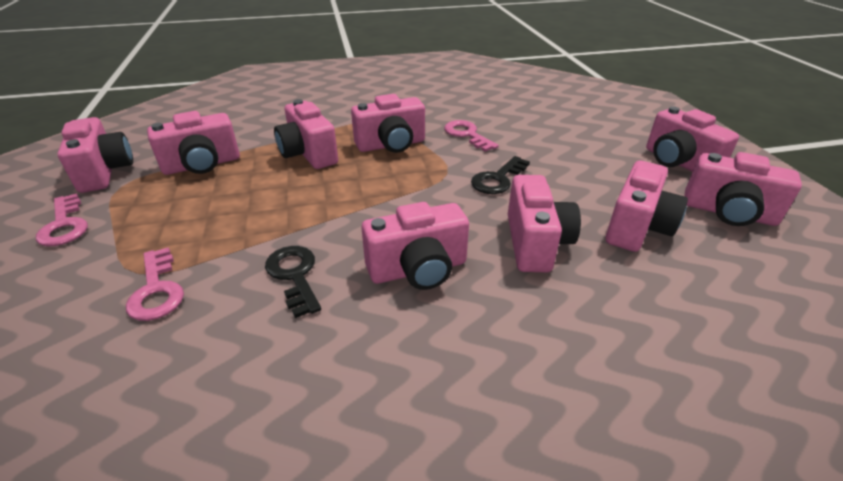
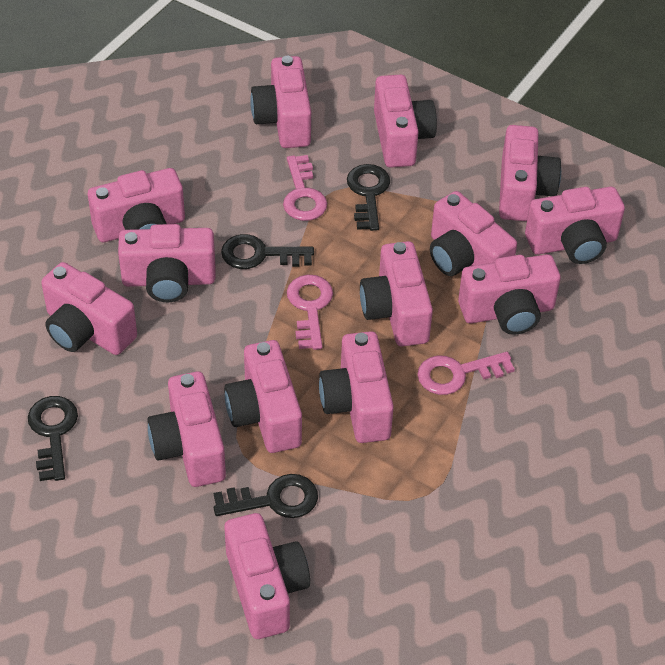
black key: 2 -> 4
pink camera: 9 -> 14

